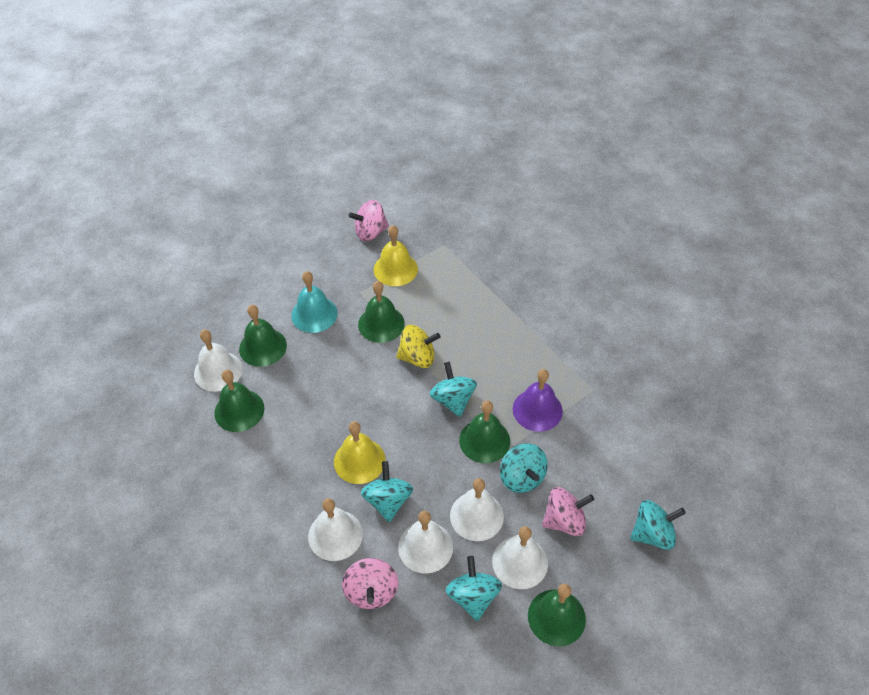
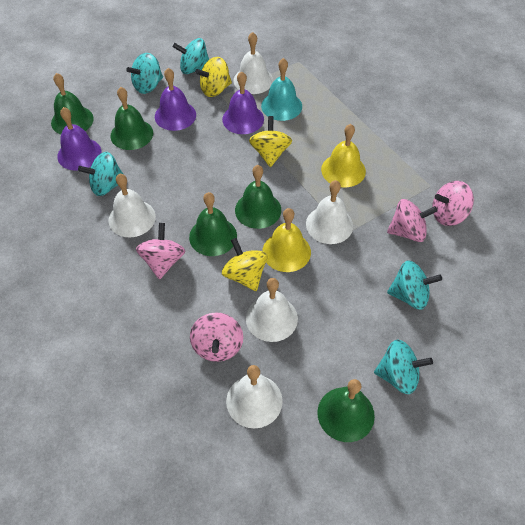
pink spinning top: 3 -> 4
purple bell: 1 -> 3
yellow spinning top: 1 -> 3

